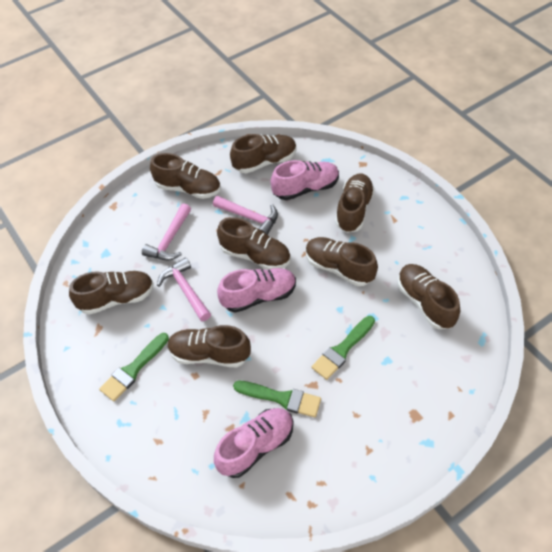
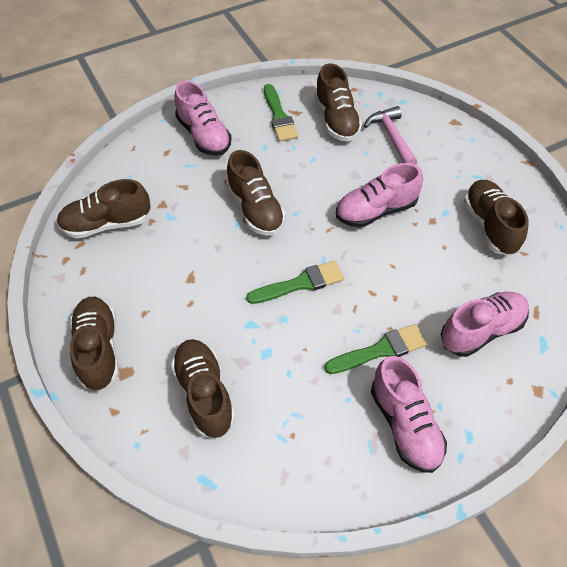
brown shoe: 8 -> 6
pink hammer: 3 -> 1
pink shoe: 3 -> 4

